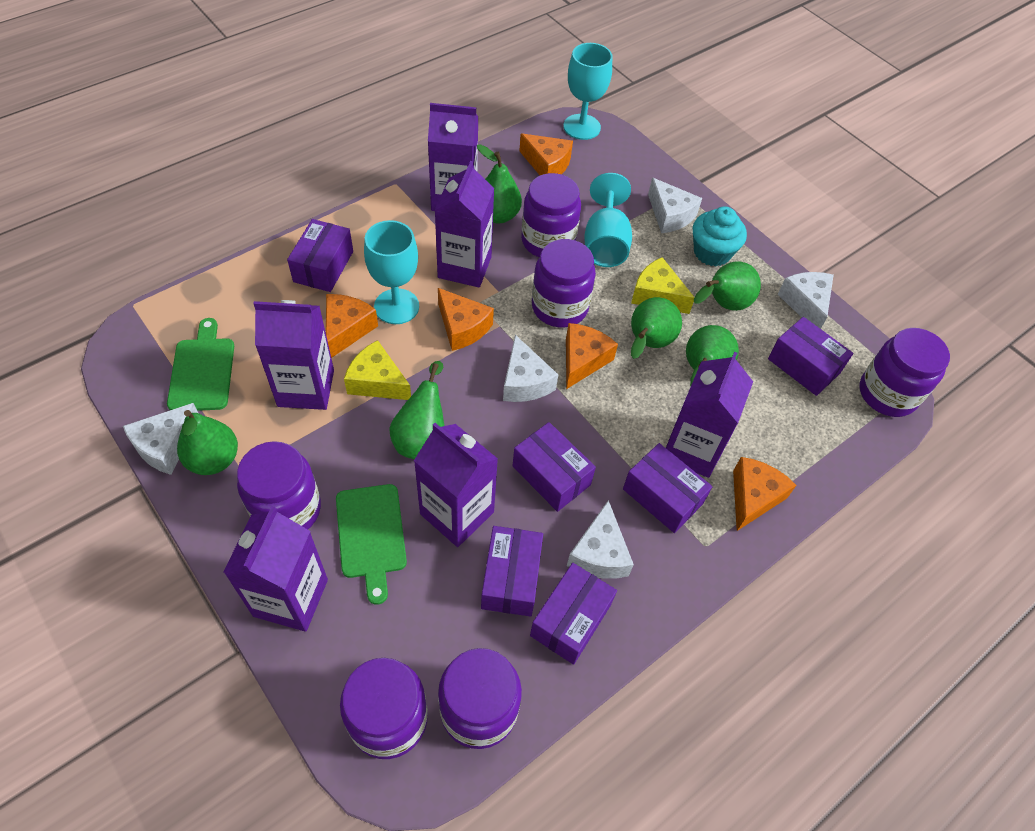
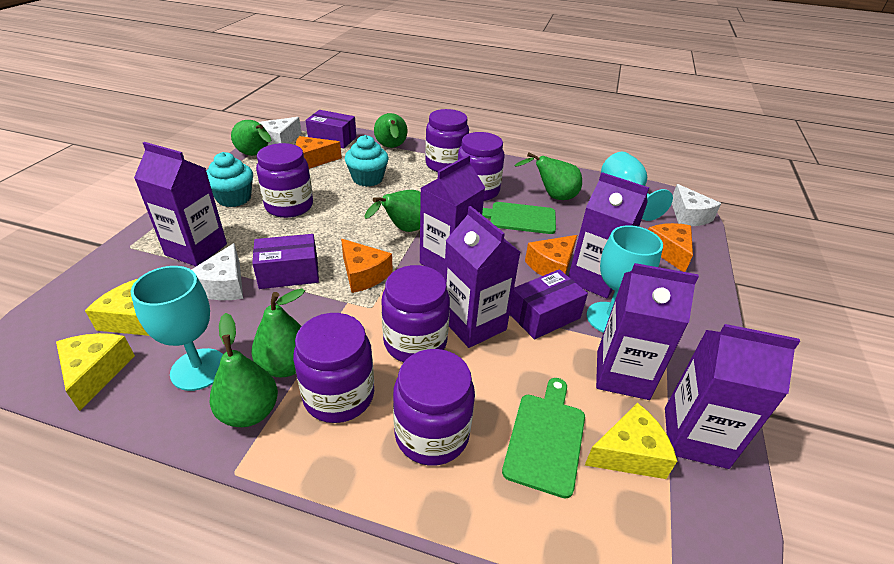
orange cheese: 5 -> 4
purple box: 6 -> 3
turquoise cupcake: 1 -> 2
white cheese: 5 -> 3
yellow cheese: 2 -> 3

